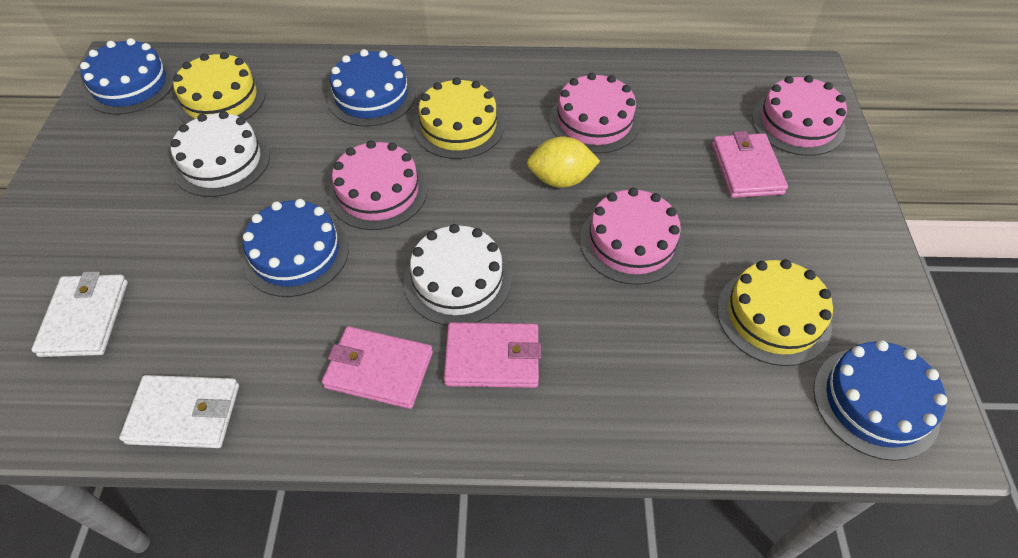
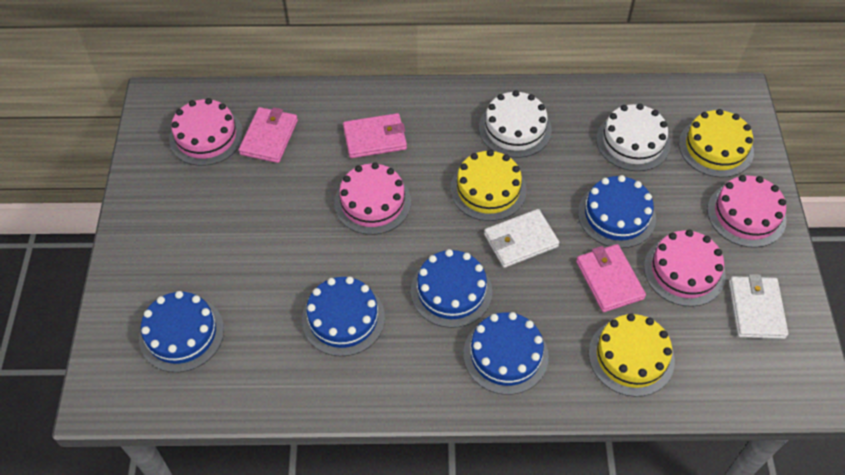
blue cake: 4 -> 5
yellow lemon: 1 -> 0

